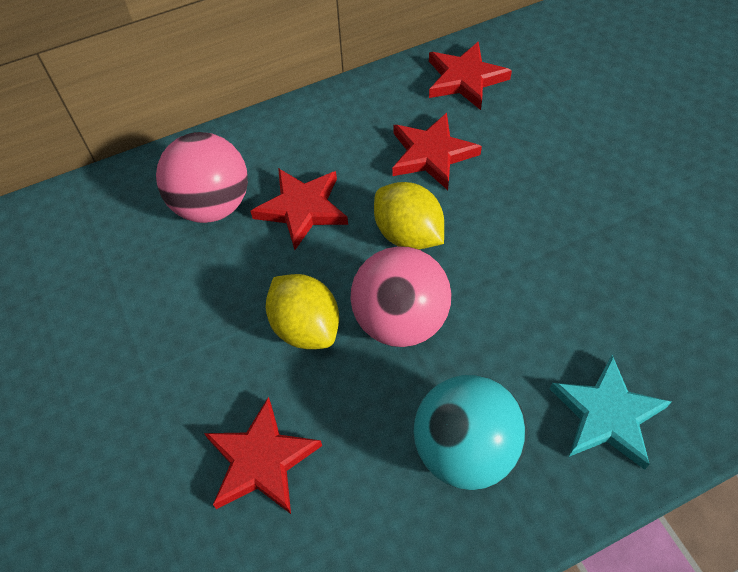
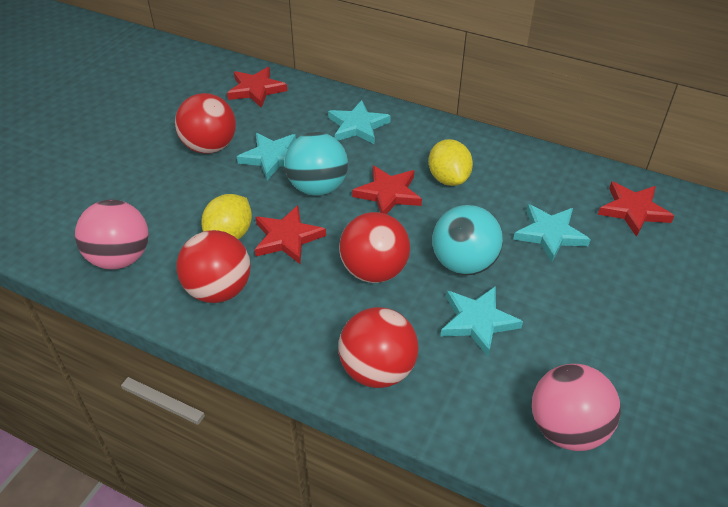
red ball: 0 -> 4
turquoise ball: 1 -> 2
turquoise star: 1 -> 4

